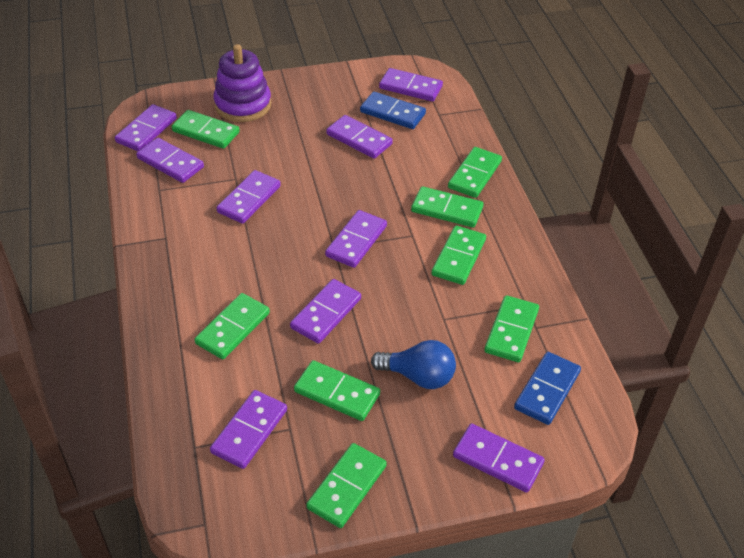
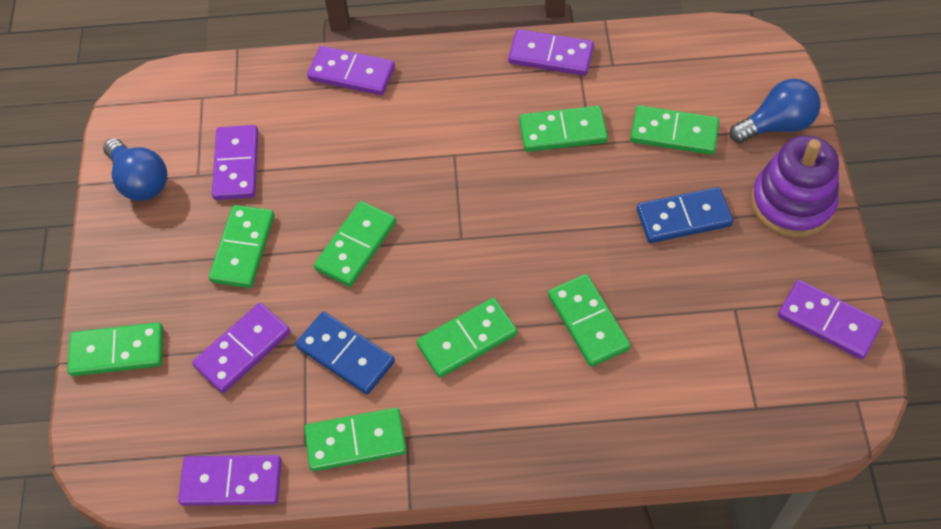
blue light bulb: 1 -> 2
purple domino: 9 -> 6

